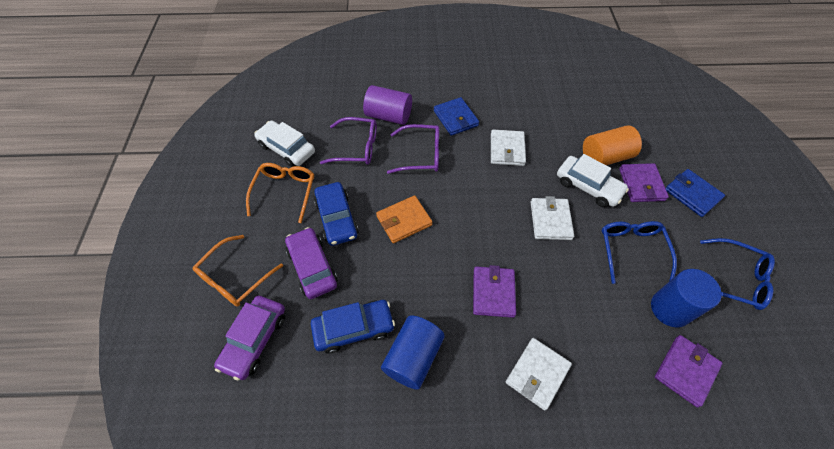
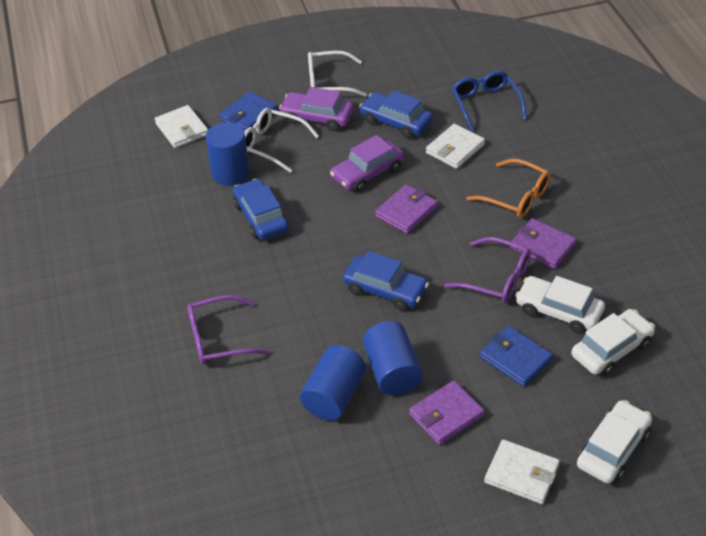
blue car: 2 -> 3
blue cylinder: 2 -> 3
blue glasses: 2 -> 1
orange cylinder: 1 -> 0
orange glasses: 2 -> 1
orange wallet: 1 -> 0
purple cylinder: 1 -> 0
white car: 2 -> 3
white glasses: 0 -> 2

